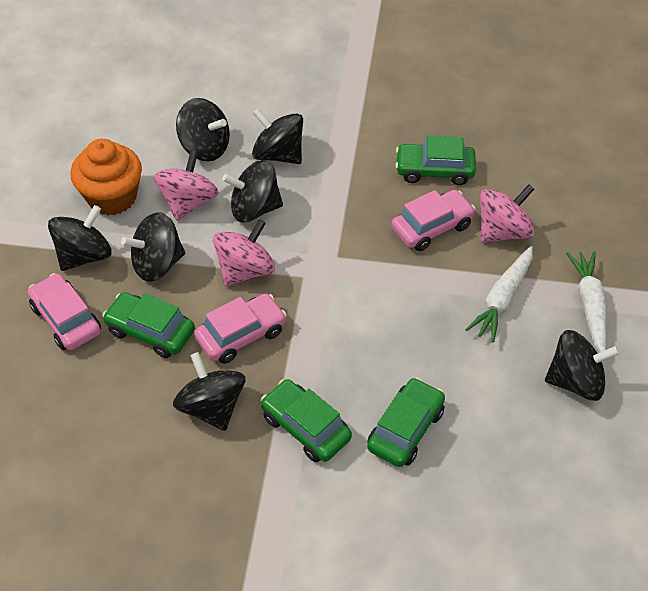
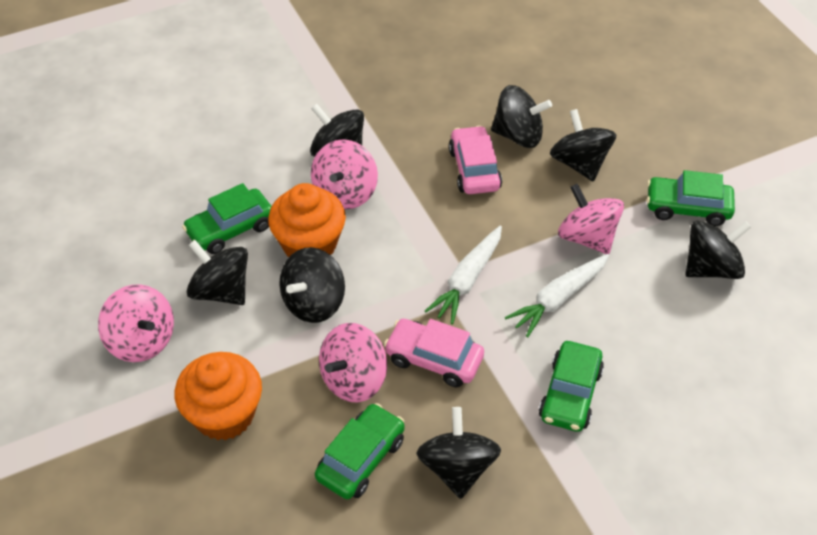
orange cupcake: 1 -> 2
pink car: 3 -> 2
pink spinning top: 3 -> 4

